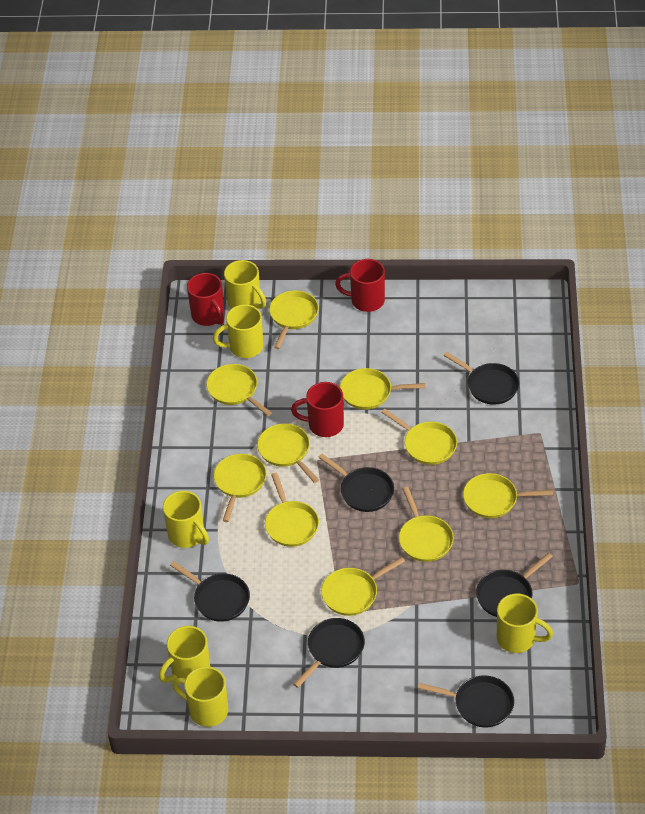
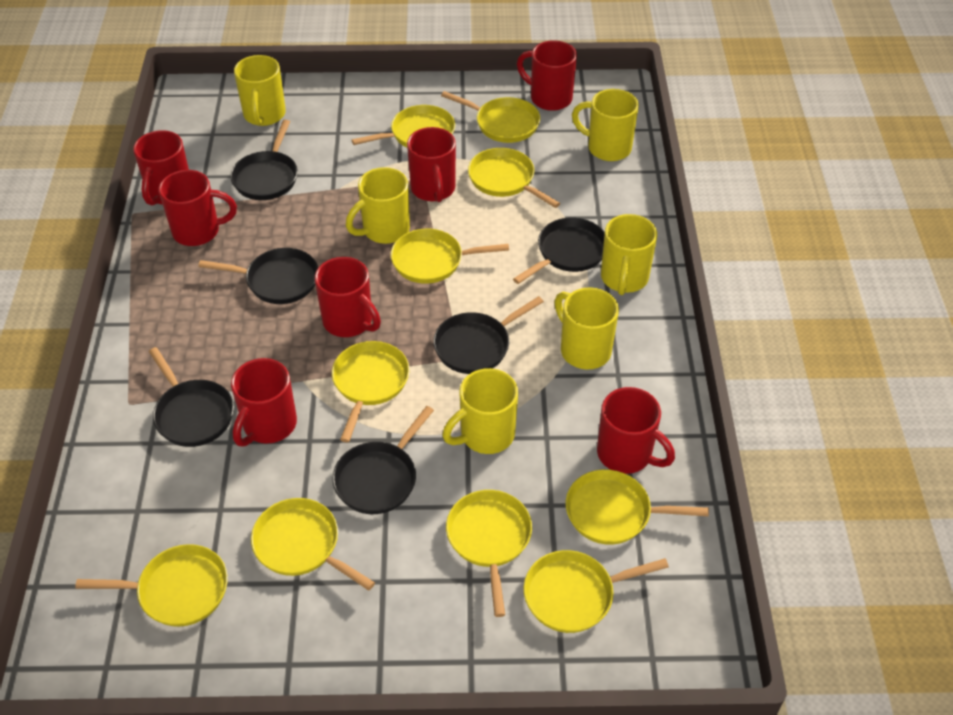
red mug: 3 -> 7

